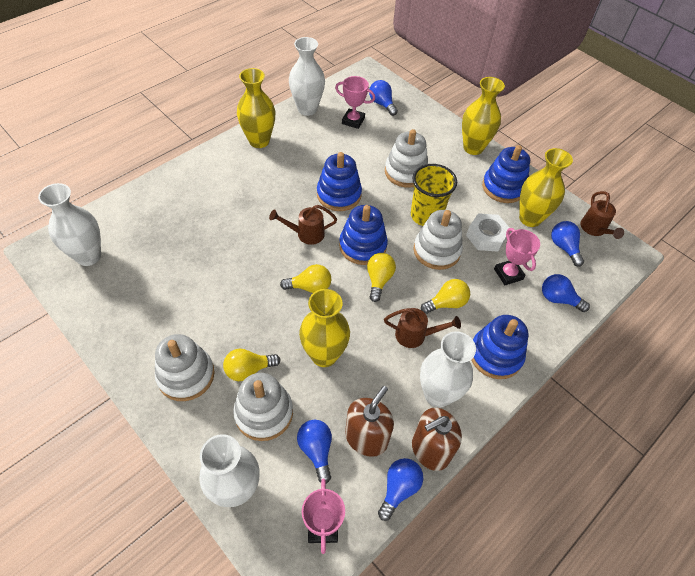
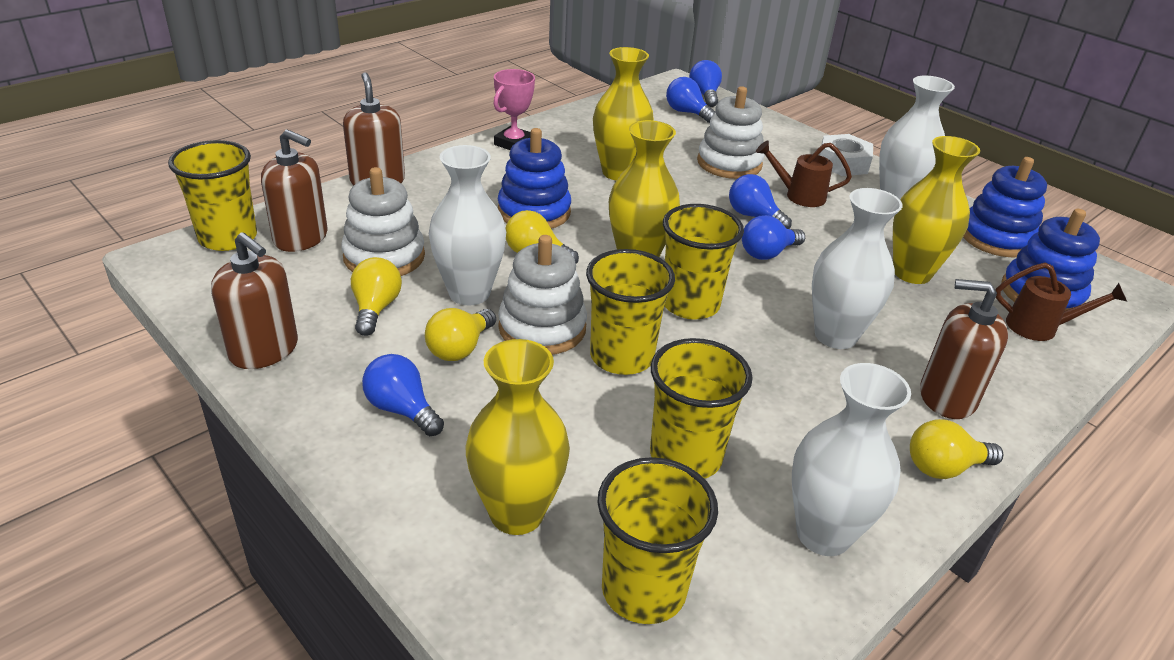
blue stacking toy: 4 -> 3
brown soap dispenser: 2 -> 4
brown watering can: 3 -> 2
pink trophy: 3 -> 1
white stacking toy: 4 -> 3
yellow cup: 1 -> 5

